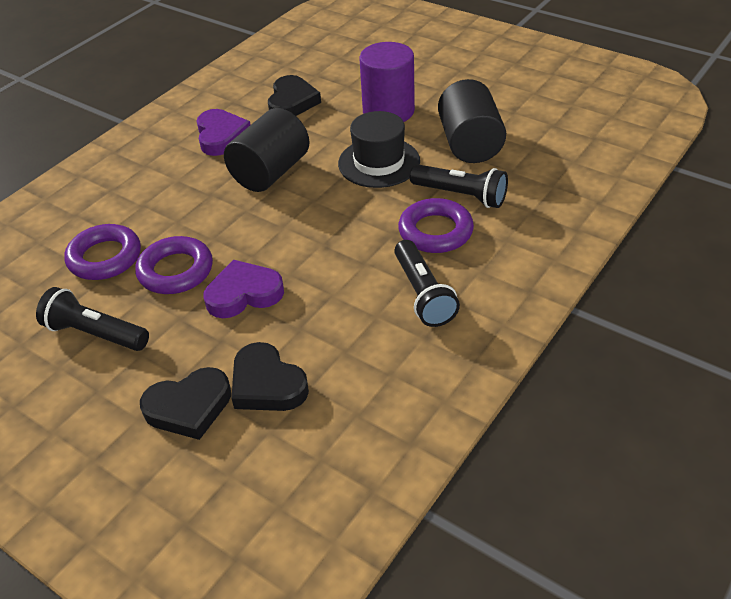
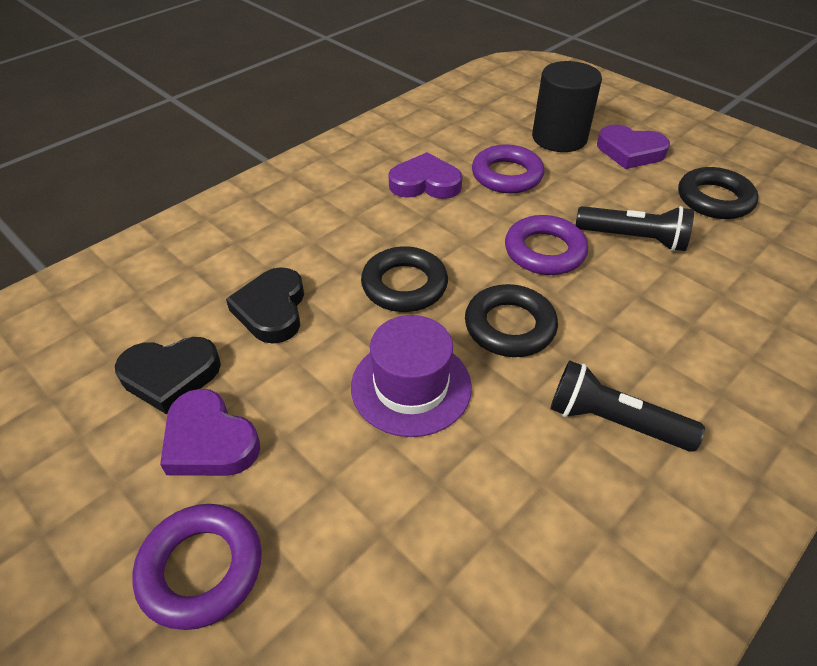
black cylinder: 2 -> 1
black flashlight: 3 -> 2
black hat: 1 -> 0
black heart: 3 -> 2
black ring: 0 -> 3
purple cylinder: 1 -> 0
purple hat: 0 -> 1
purple heart: 2 -> 3

